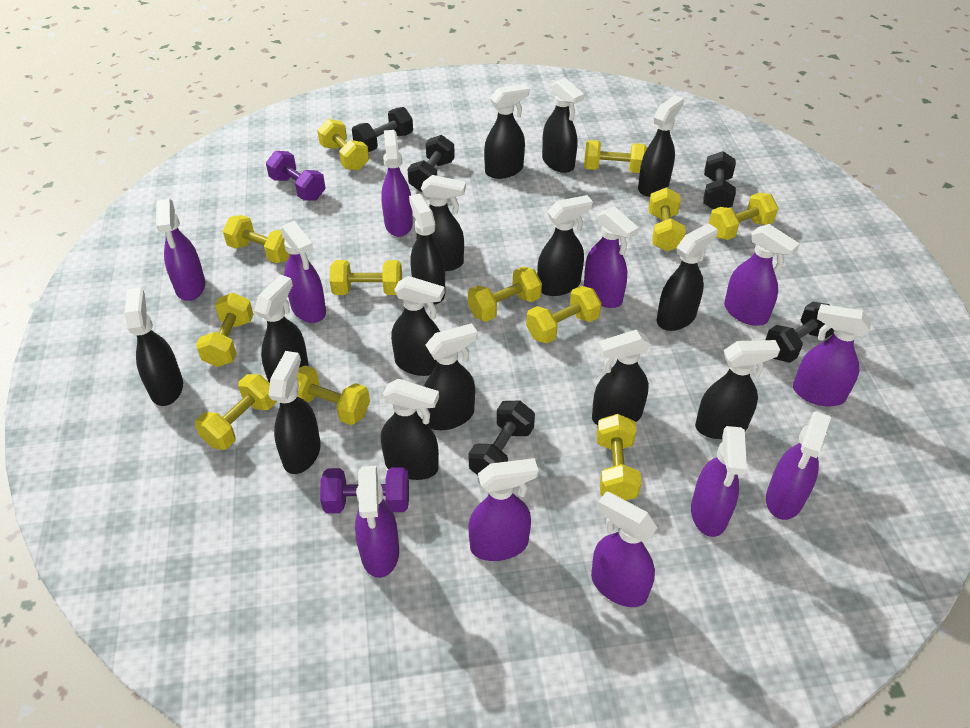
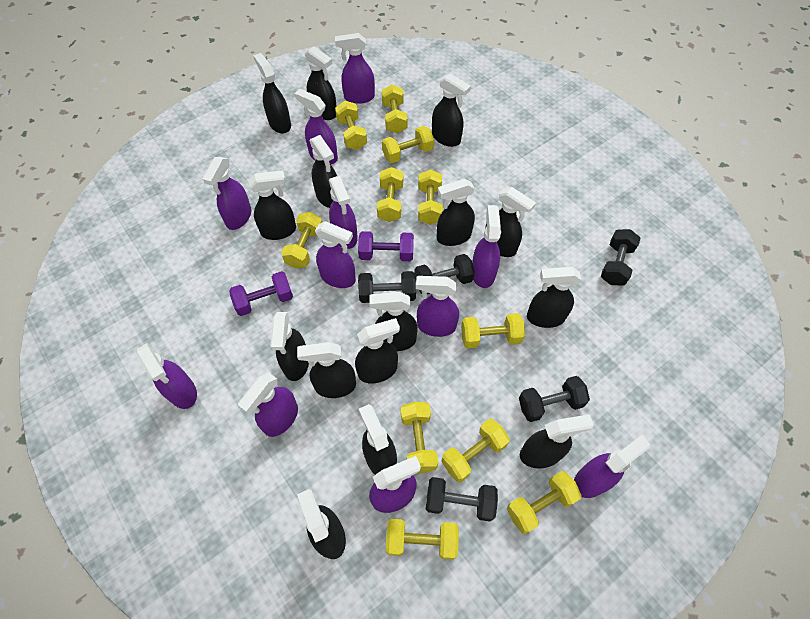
yellow dumbbell: 12 -> 11

